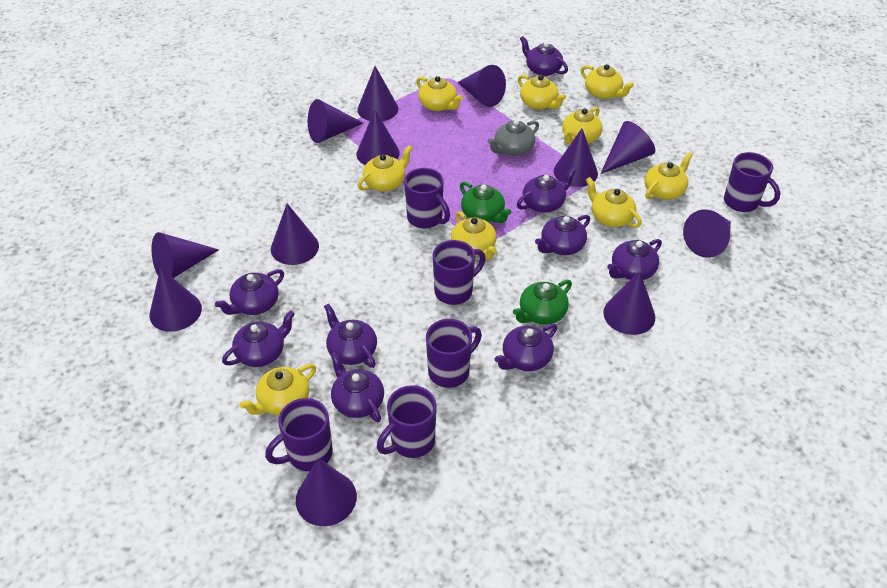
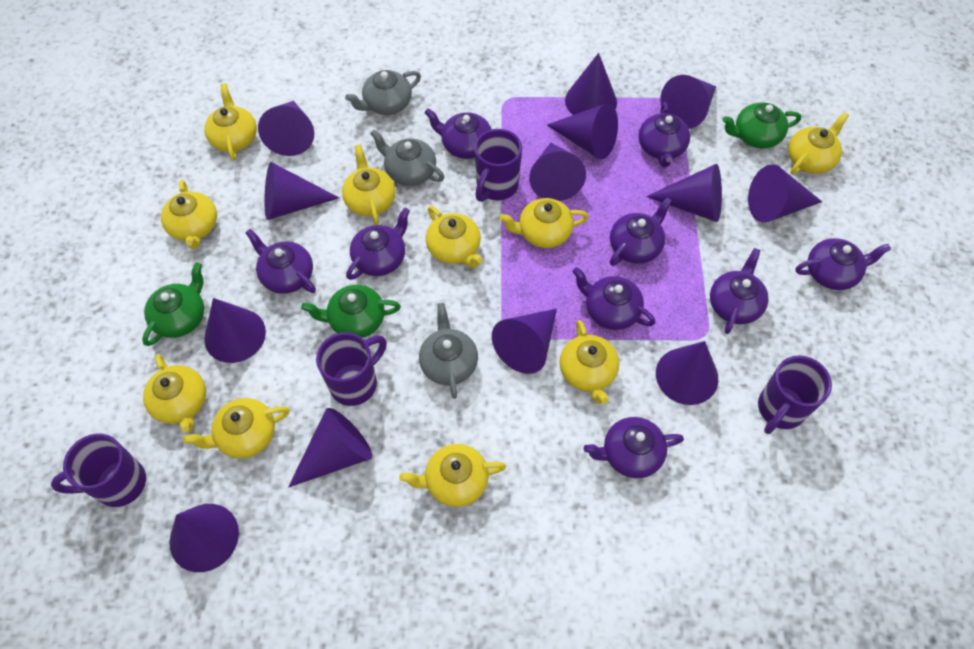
green teapot: 2 -> 3
grey teapot: 1 -> 3
purple cone: 12 -> 13
purple mug: 6 -> 4
yellow teapot: 9 -> 10

